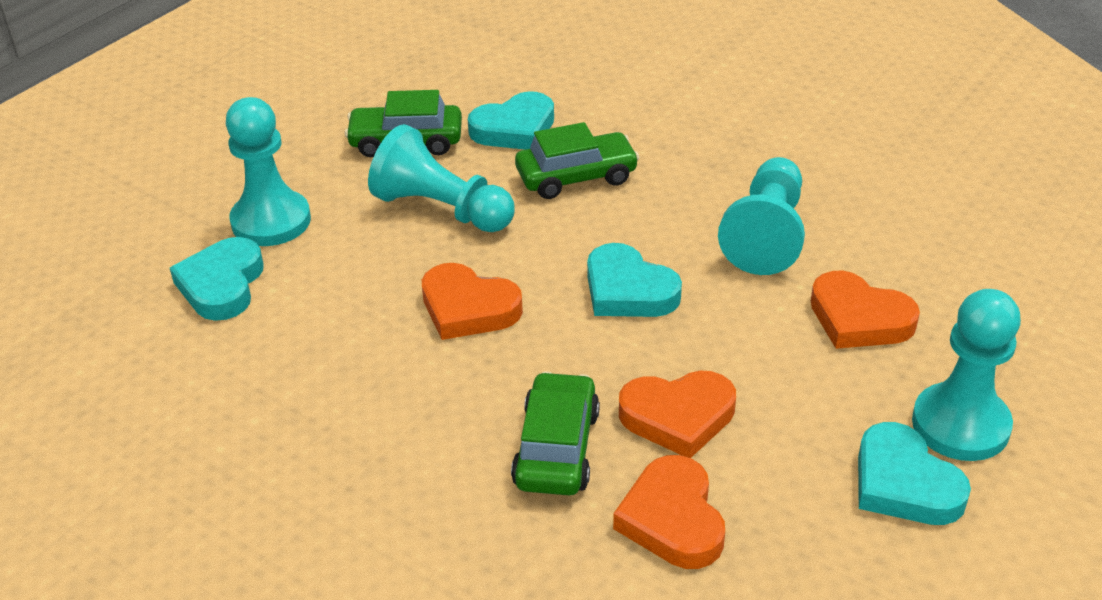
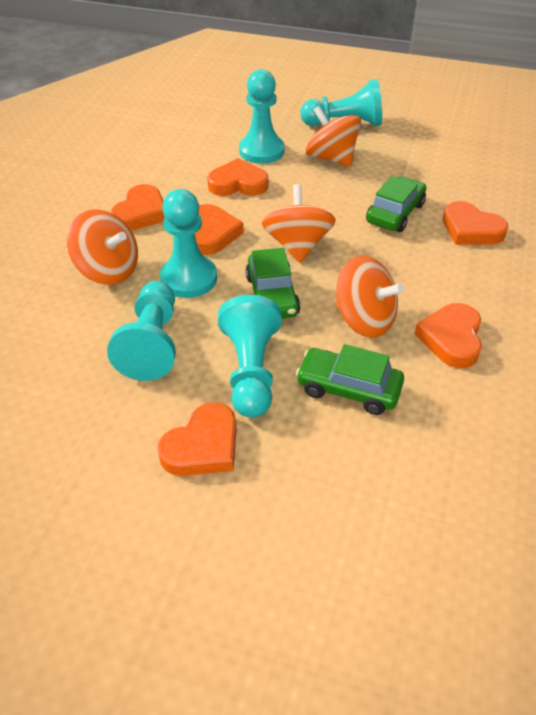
orange heart: 4 -> 6
orange spinning top: 0 -> 4
turquoise heart: 4 -> 0
turquoise pawn: 4 -> 5

